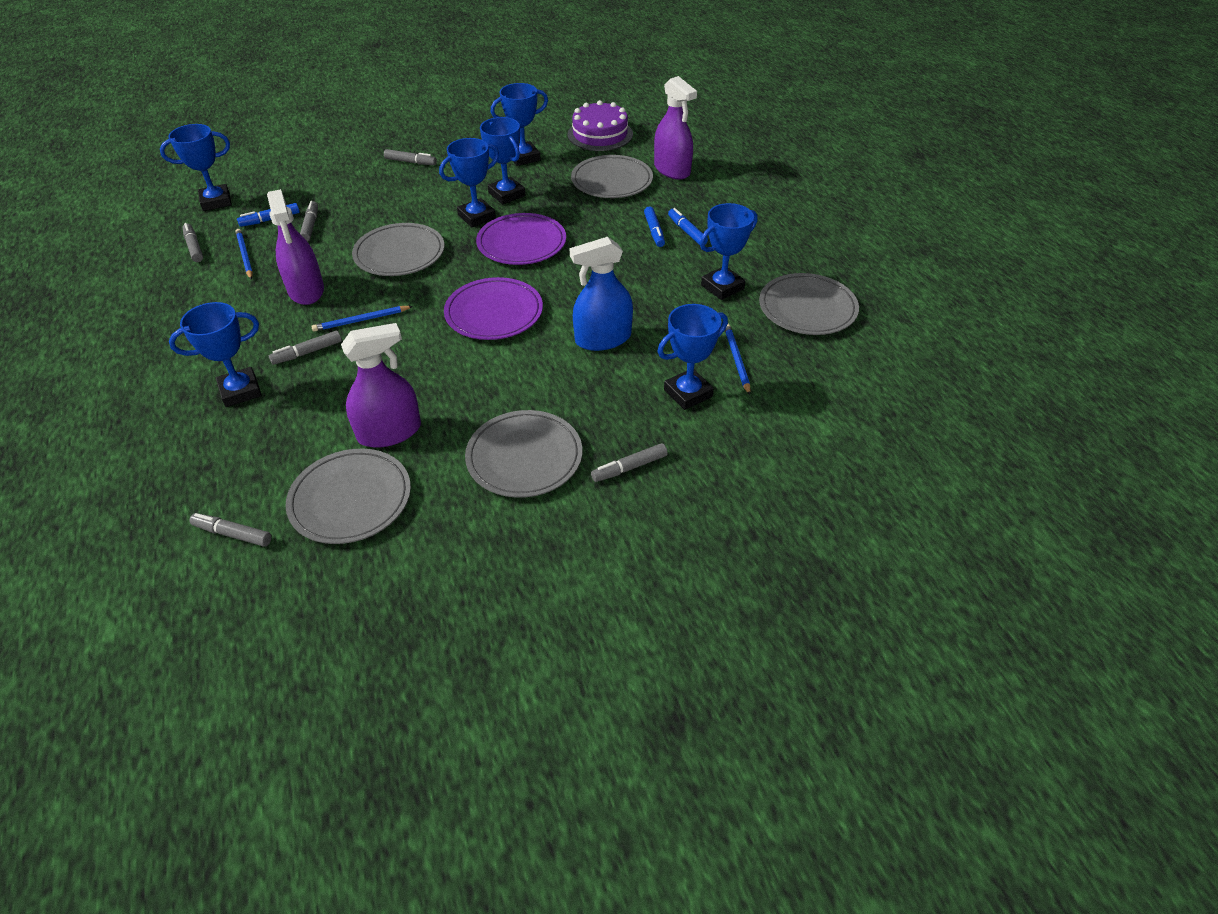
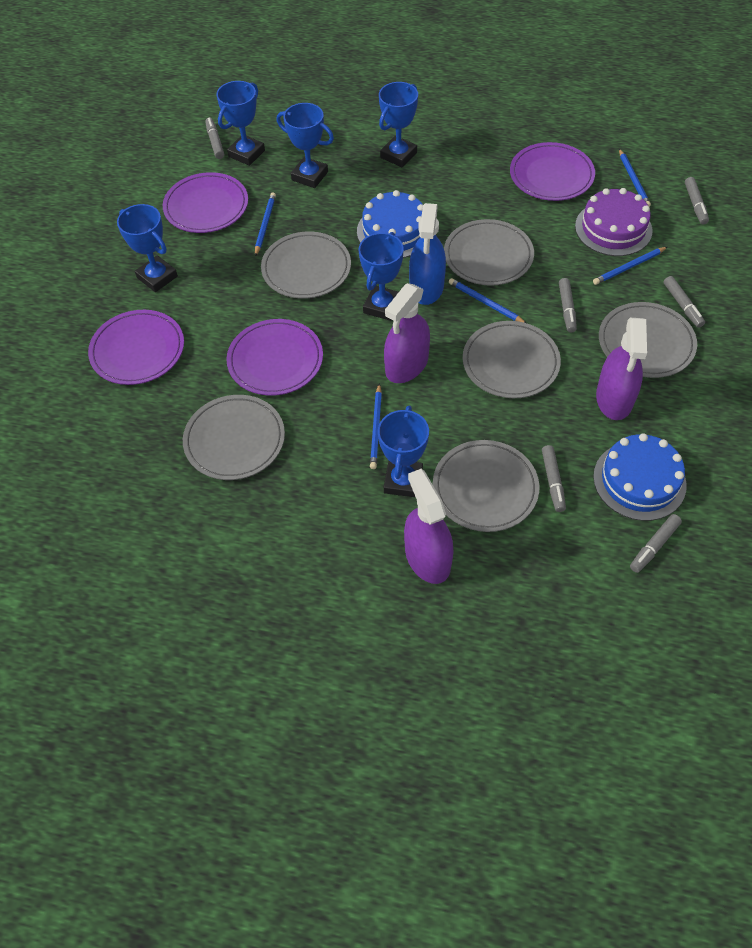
blue cake: 0 -> 2
blue marker: 3 -> 0
blue pencil: 3 -> 5
blue trophy: 7 -> 6
grey plate: 5 -> 6
purple plate: 2 -> 4

